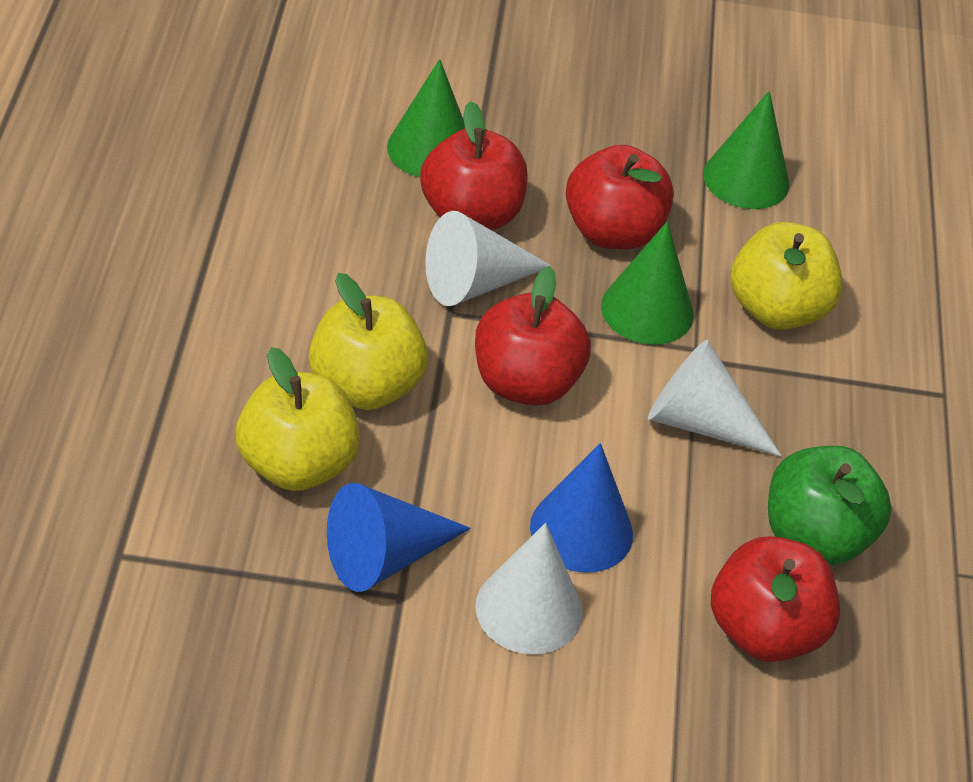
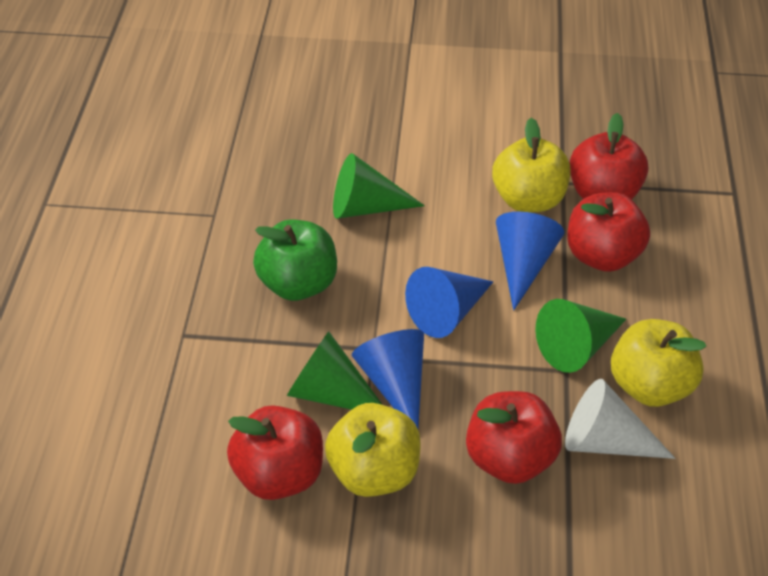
blue cone: 2 -> 3
white cone: 3 -> 1

